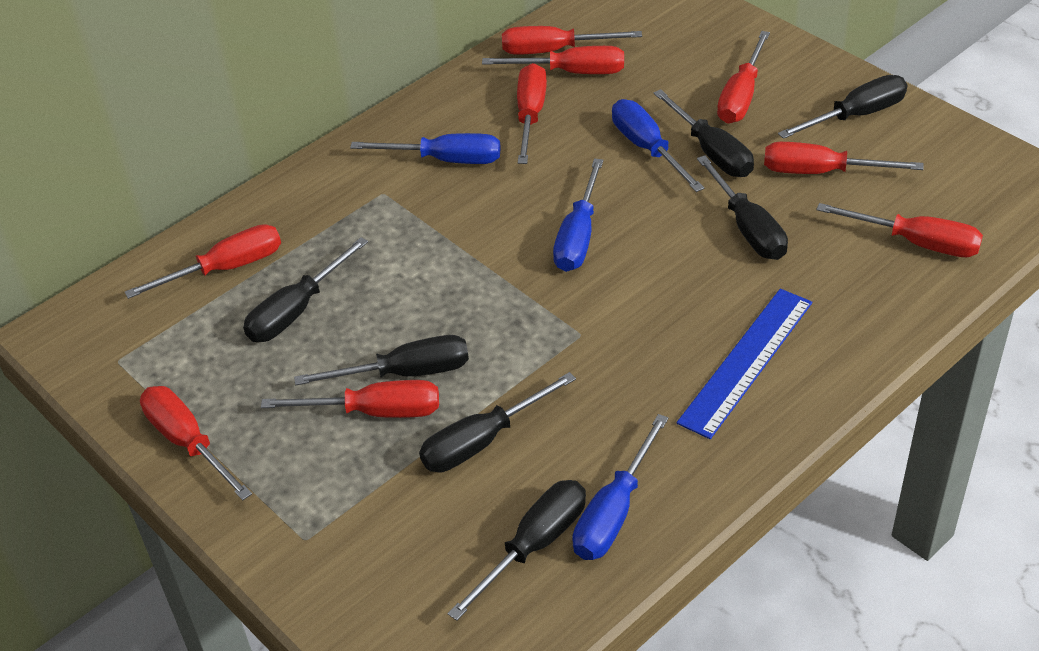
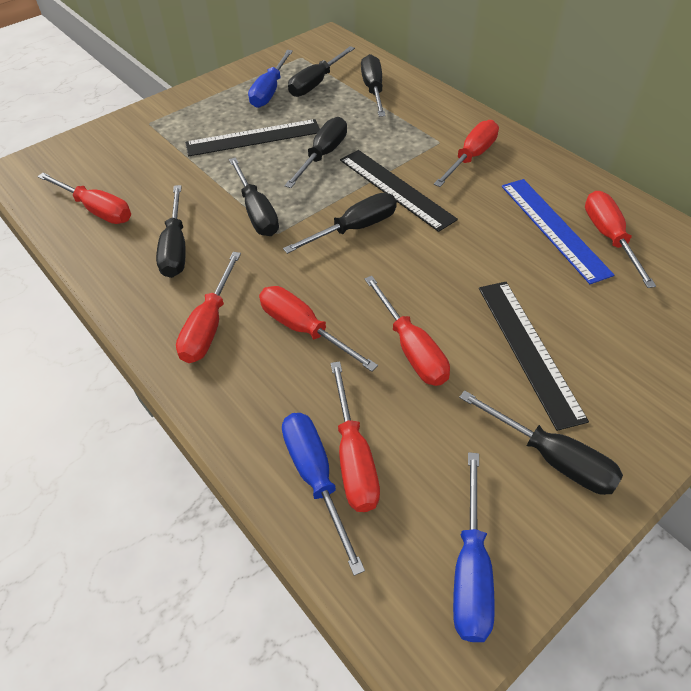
black ruler: 0 -> 3
blue screwdriver: 4 -> 3
red screwdriver: 9 -> 7

